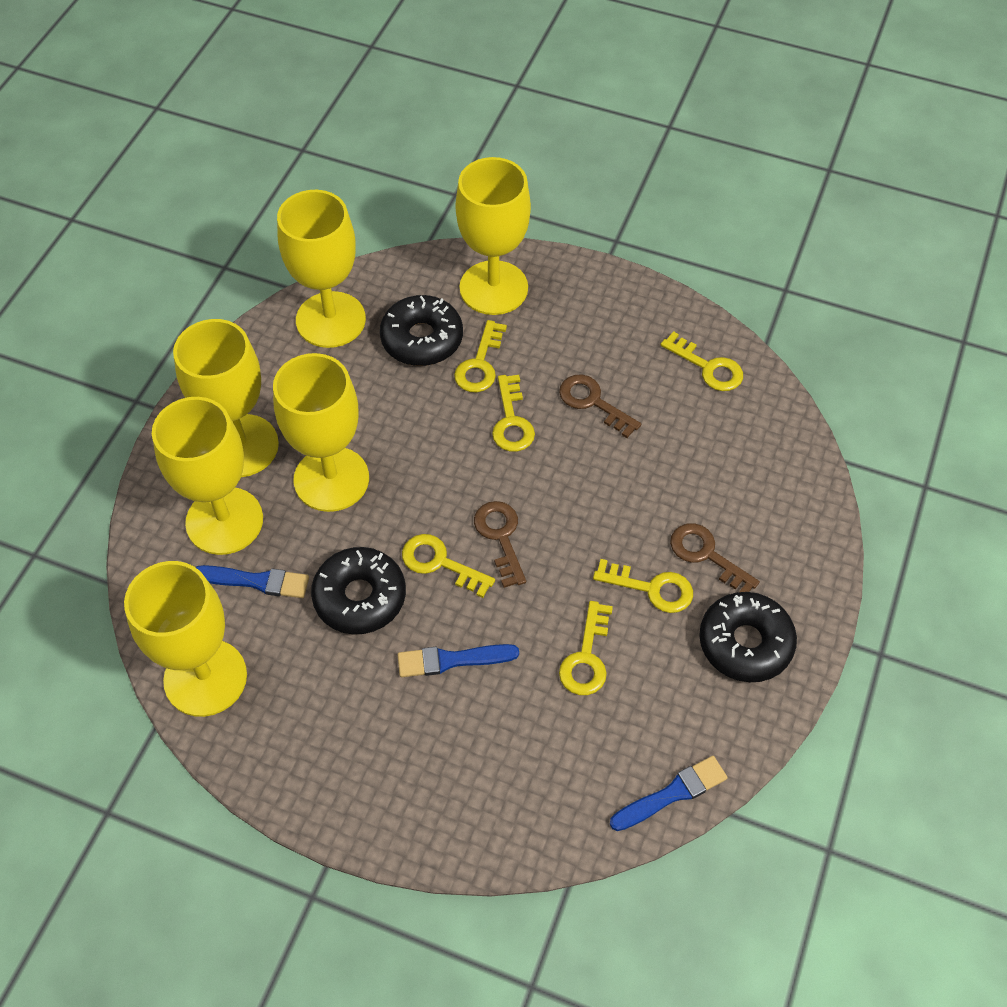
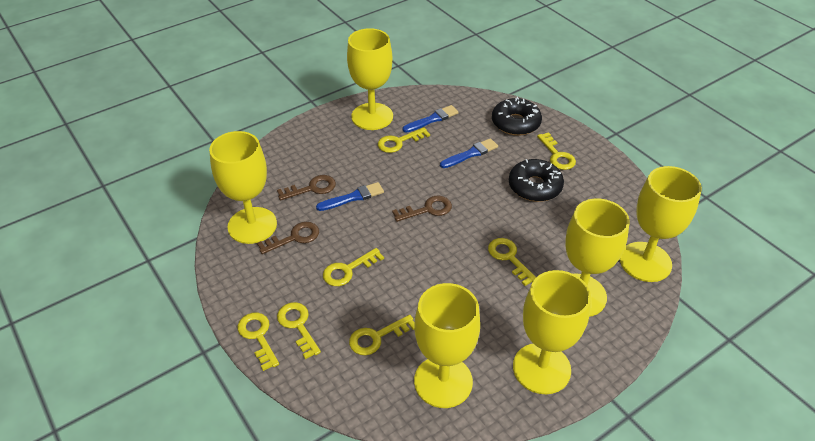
black donut: 3 -> 2
yellow key: 6 -> 7

